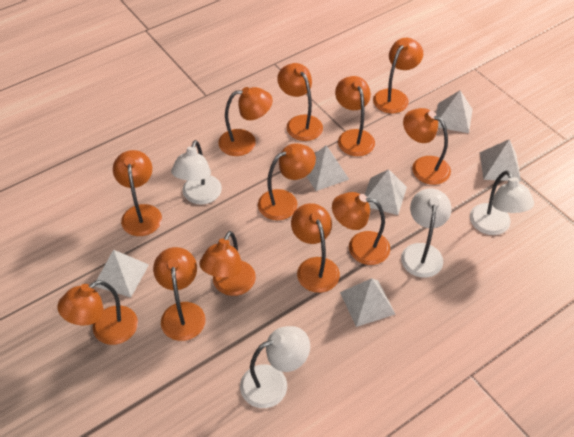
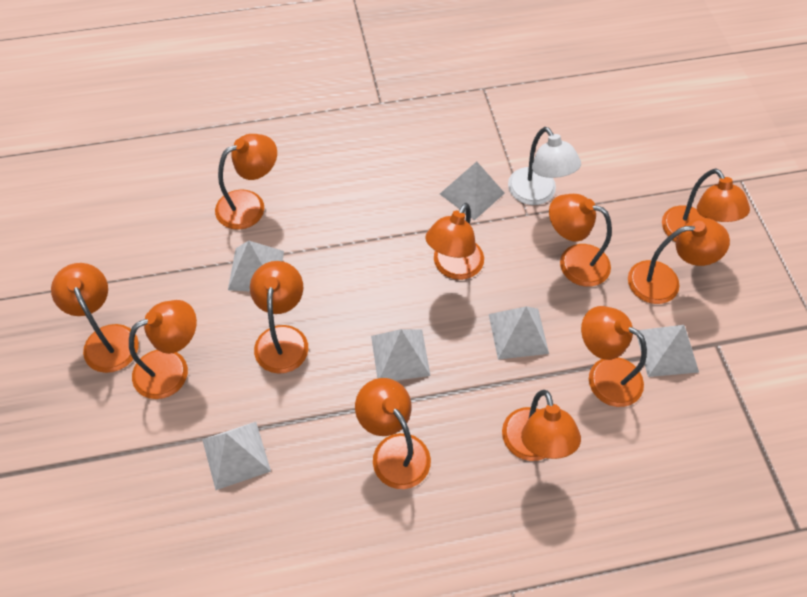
orange lamp: 12 -> 11
white lamp: 4 -> 1

